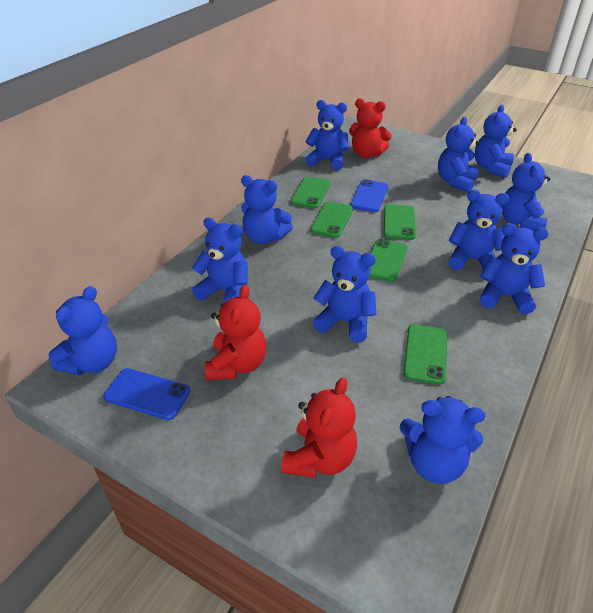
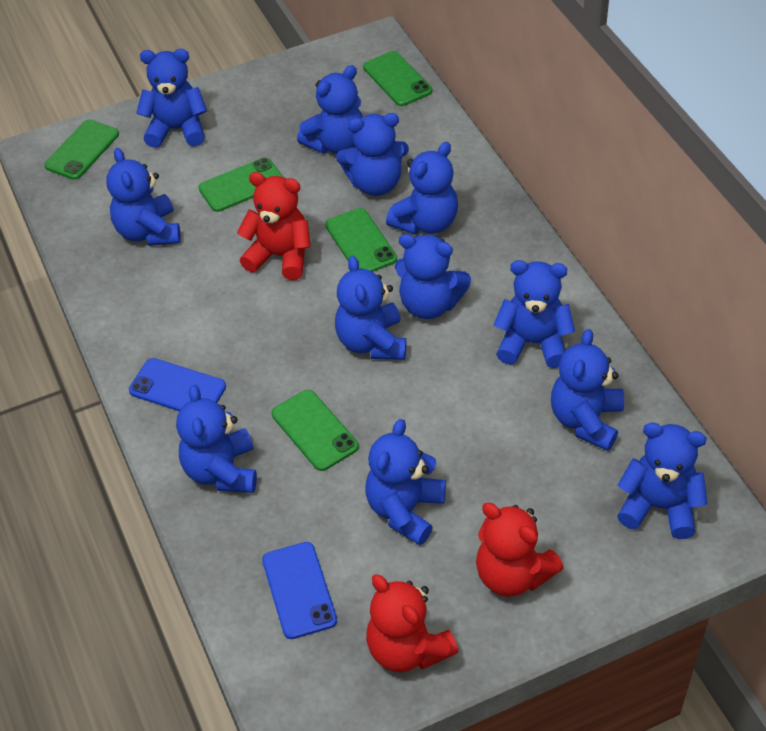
blue teddy bear: 11 -> 12

